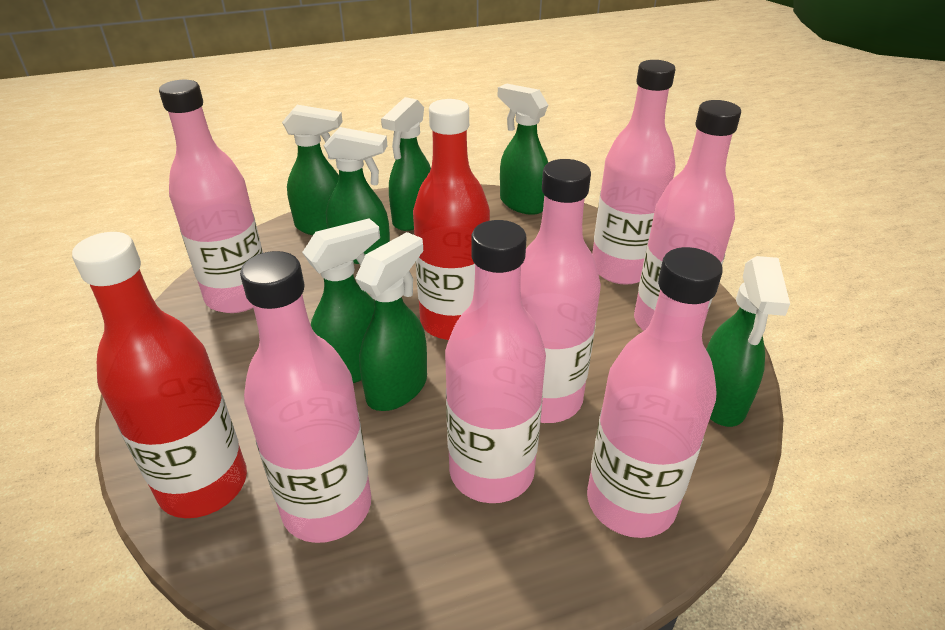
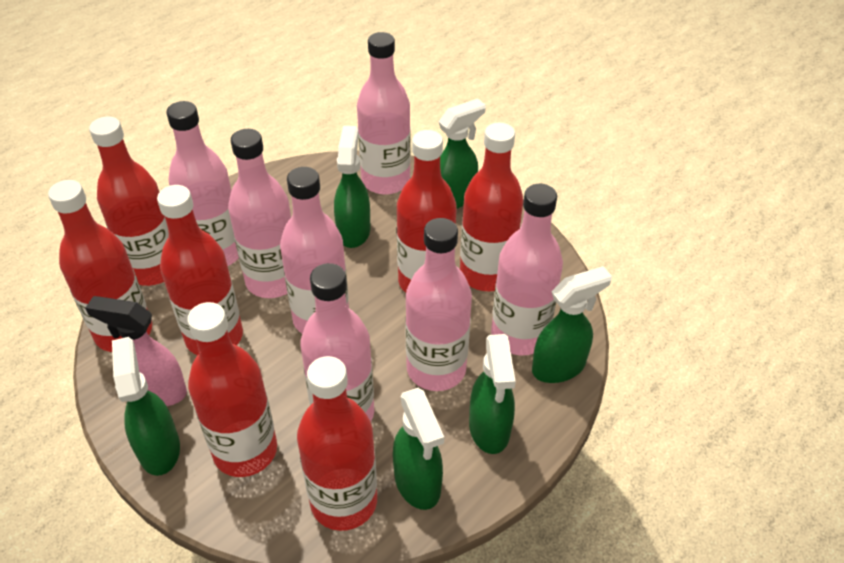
green spray bottle: 7 -> 6
pink spray bottle: 0 -> 1
red bottle: 2 -> 7

